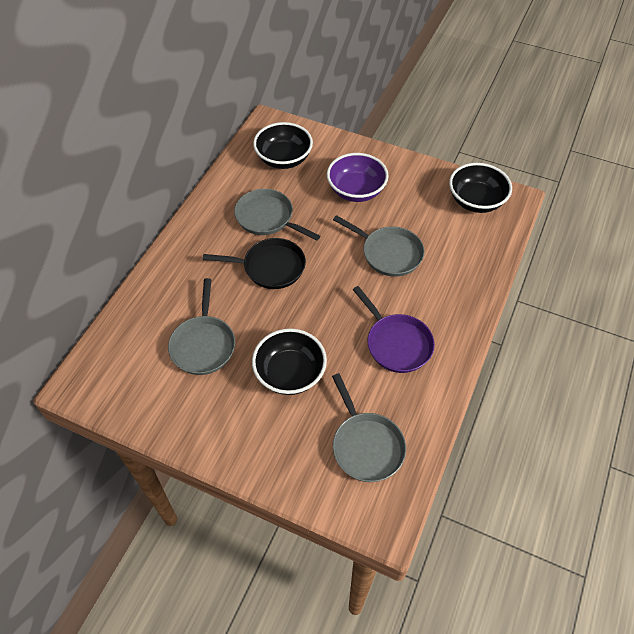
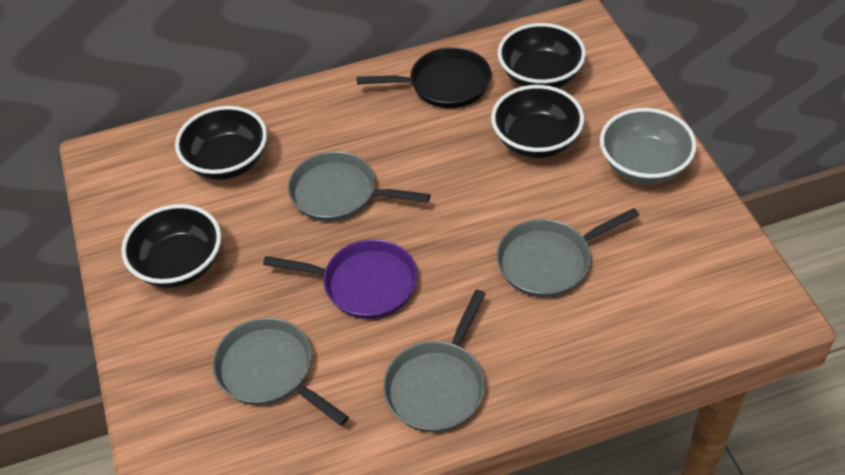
black bowl: 3 -> 4
grey bowl: 0 -> 1
purple bowl: 1 -> 0

